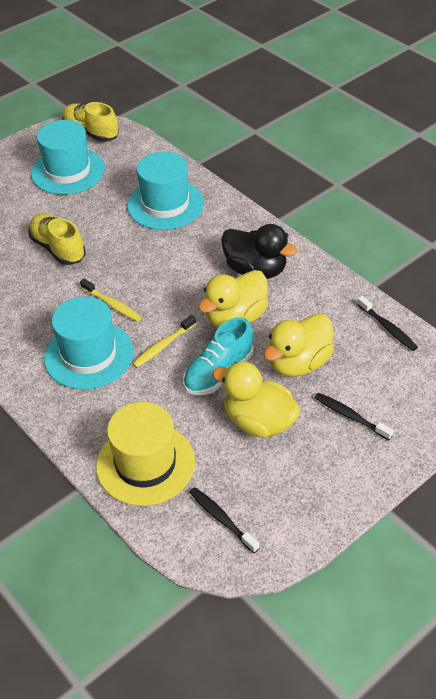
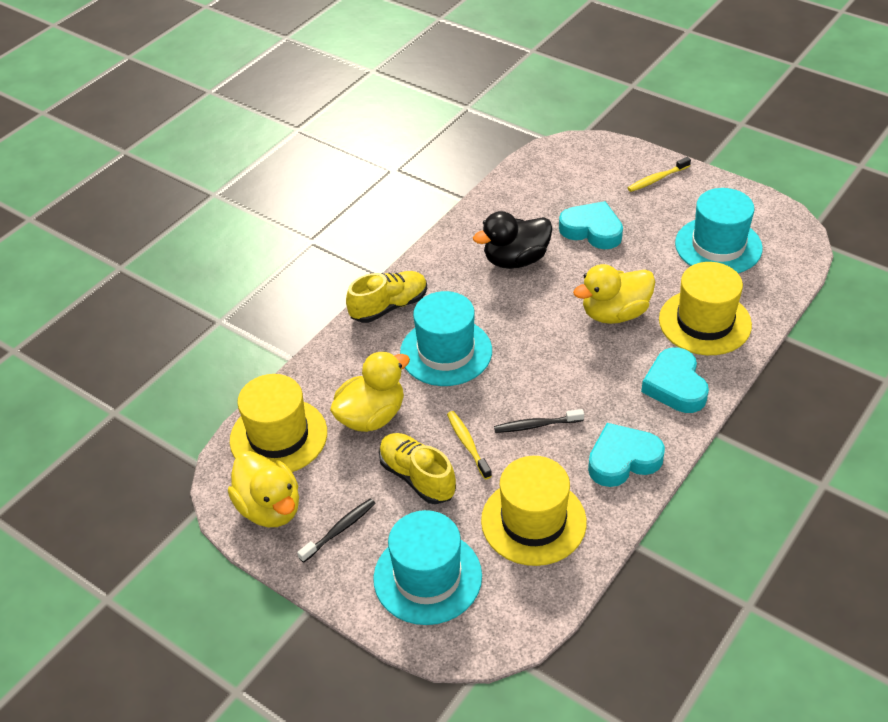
black toothbrush: 3 -> 2
turquoise heart: 0 -> 3
turquoise shoe: 1 -> 0
yellow hat: 1 -> 3

